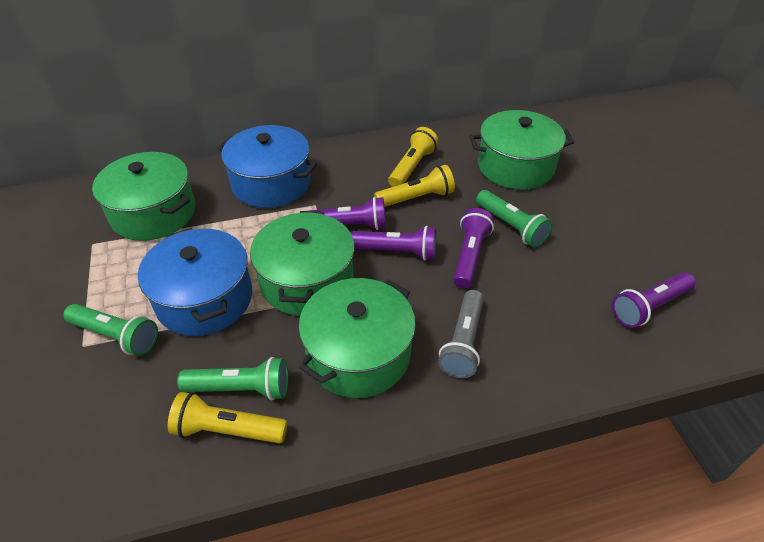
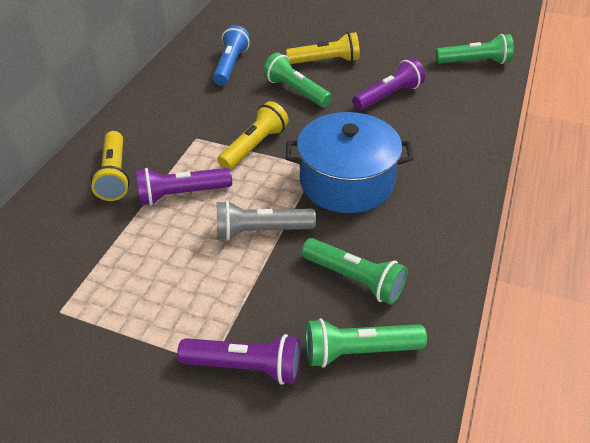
blue flashlight: 0 -> 1
blue pot: 2 -> 1
green flashlight: 3 -> 4
green pot: 4 -> 0
purple flashlight: 4 -> 3

